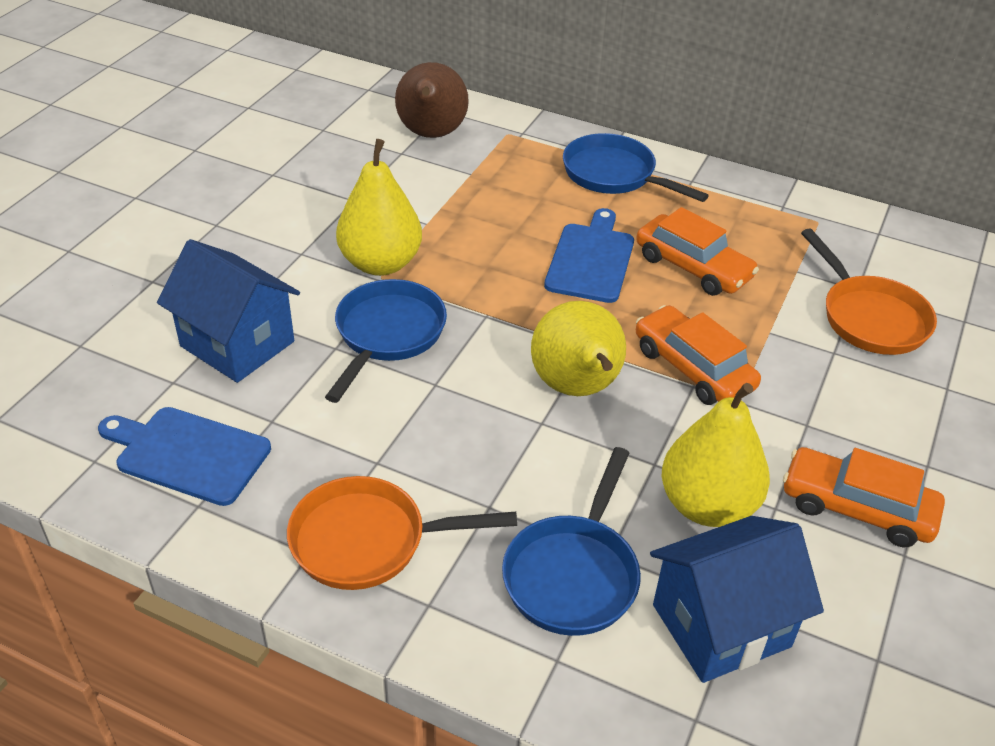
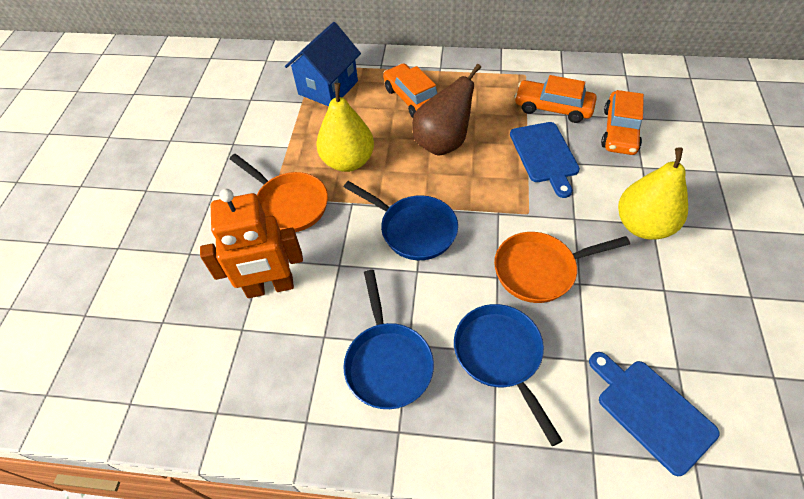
blue house: 2 -> 1
orange robot: 0 -> 1
yellow pear: 3 -> 2

